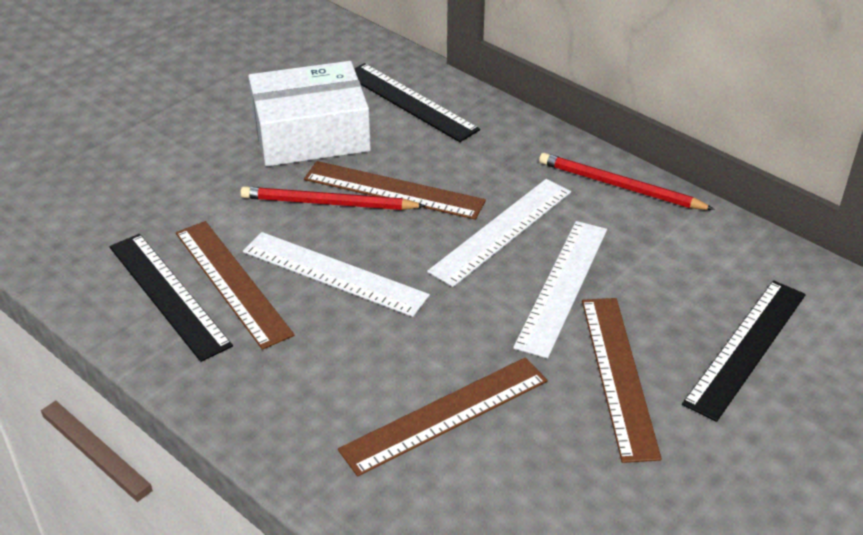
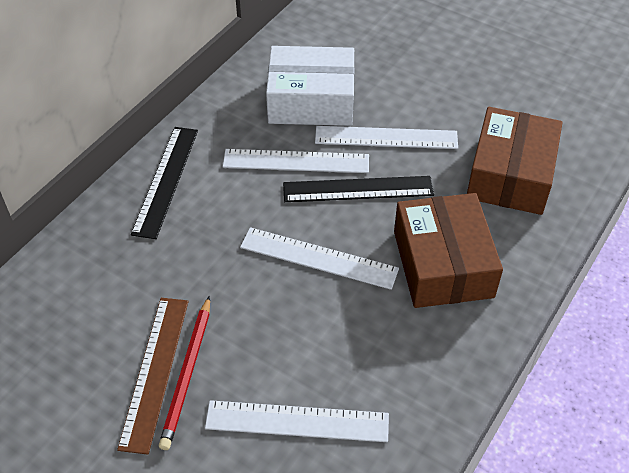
black ruler: 3 -> 2
brown box: 0 -> 2
brown ruler: 4 -> 1
red pencil: 2 -> 1
white ruler: 3 -> 4

